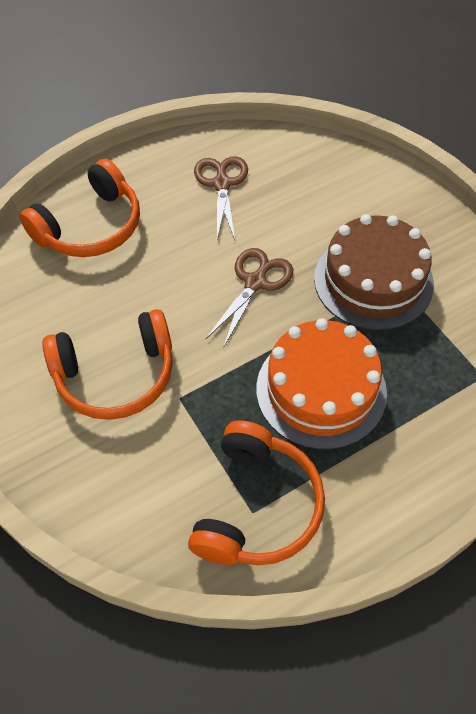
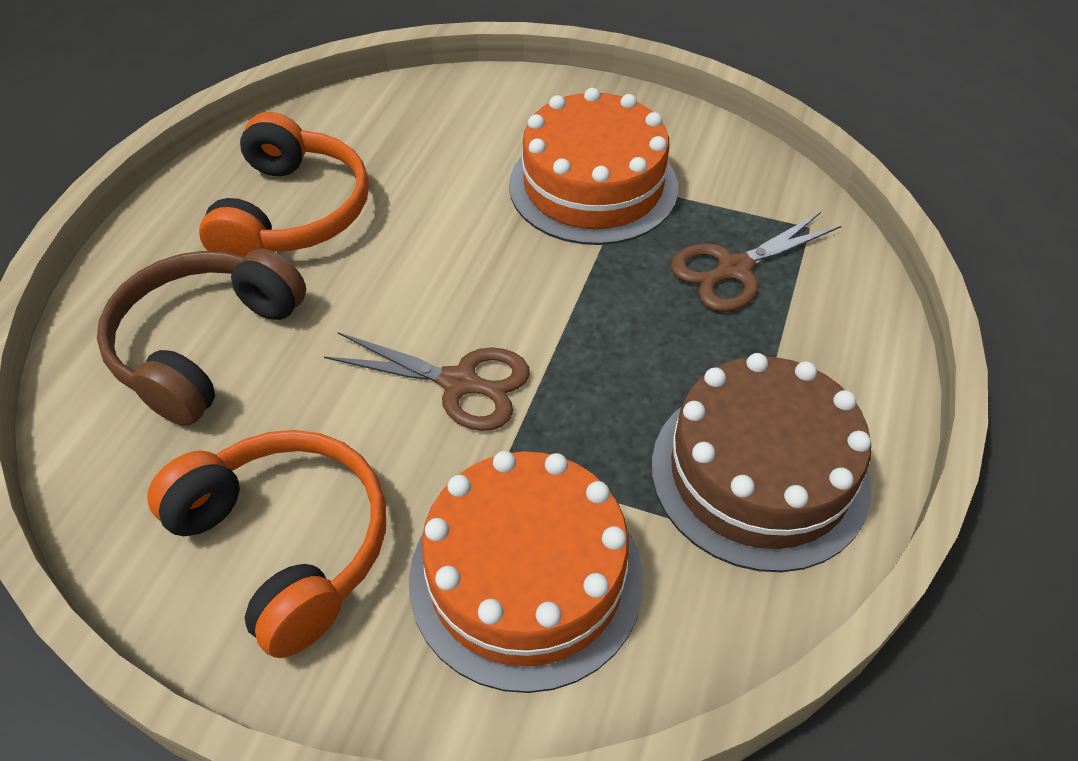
brown headphones: 0 -> 1
orange cake: 1 -> 2
orange headphones: 3 -> 2

